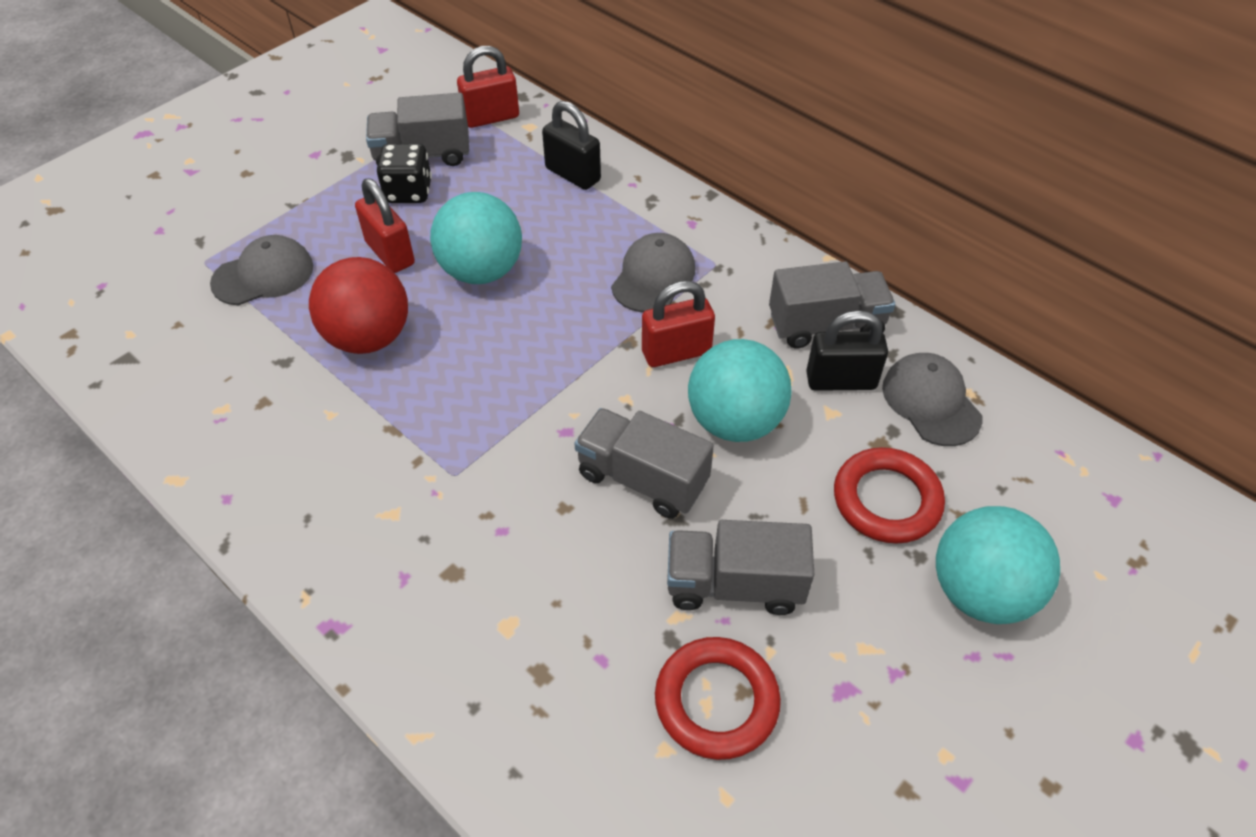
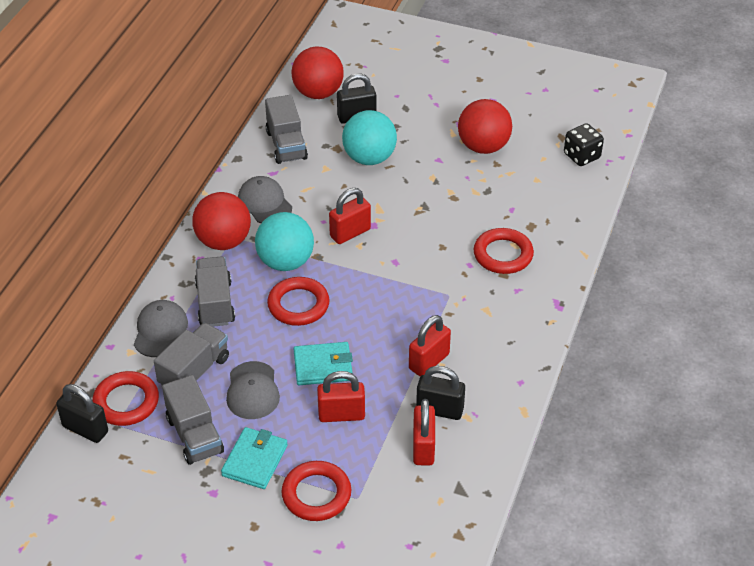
black padlock: 2 -> 3
red ball: 1 -> 3
red padlock: 3 -> 4
red ring: 2 -> 4
turquoise ball: 3 -> 2
turquoise wallet: 0 -> 2

